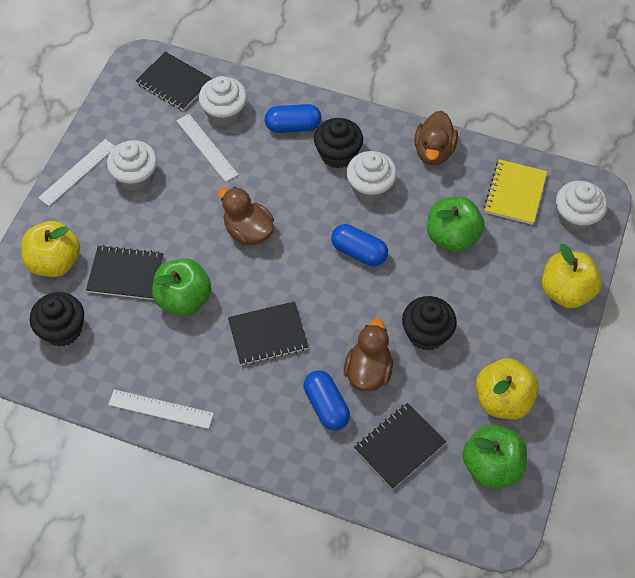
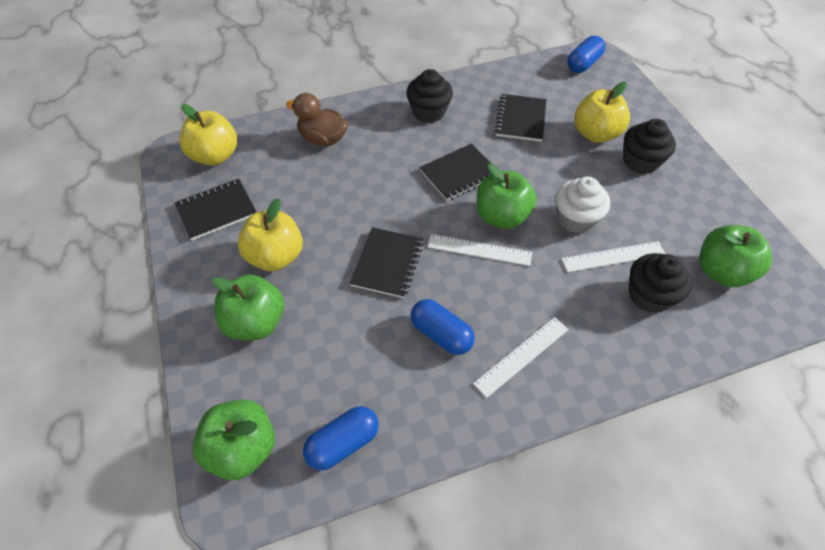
brown duck: 3 -> 1
green apple: 3 -> 4
white cupcake: 4 -> 1
yellow notebook: 1 -> 0

